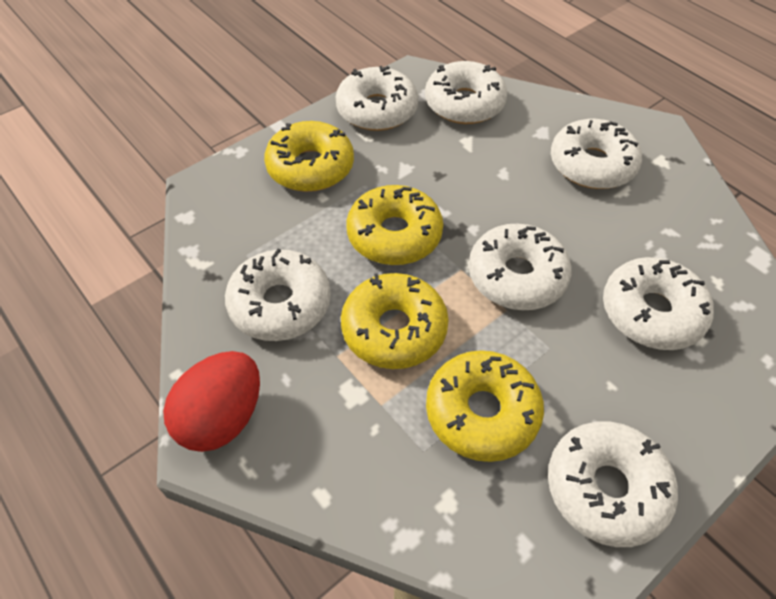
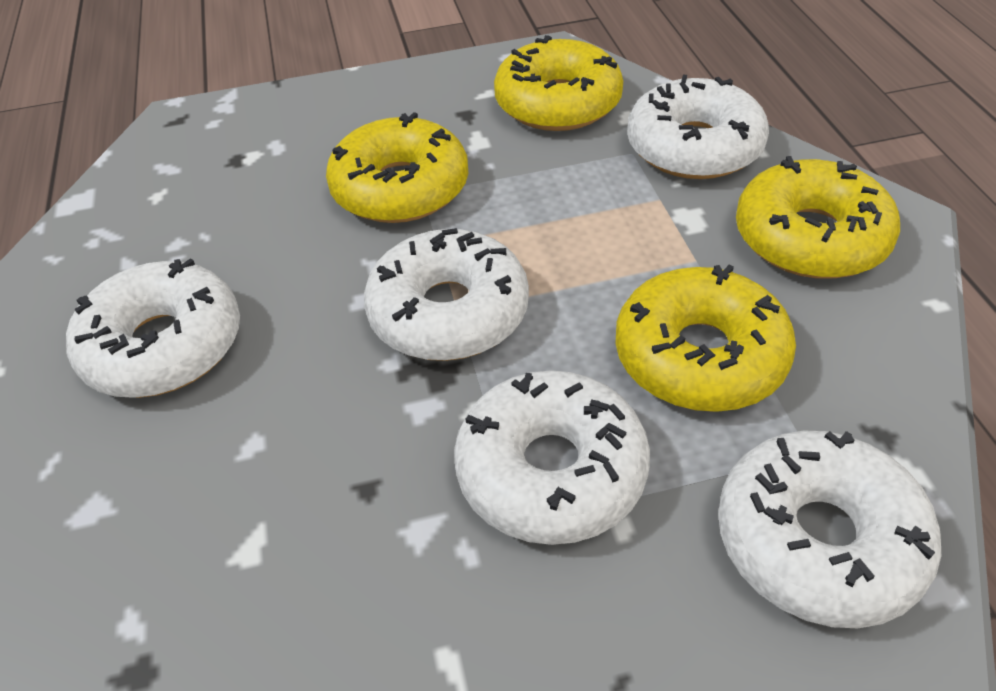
red egg: 1 -> 0
white donut: 7 -> 5

